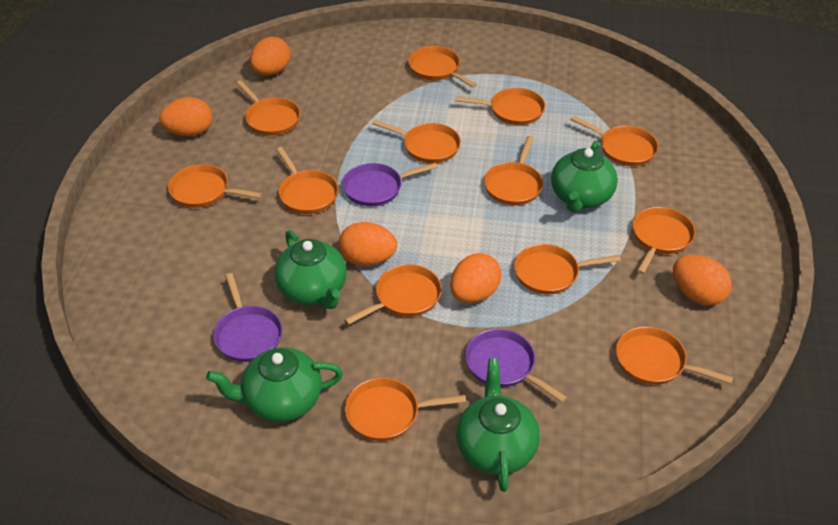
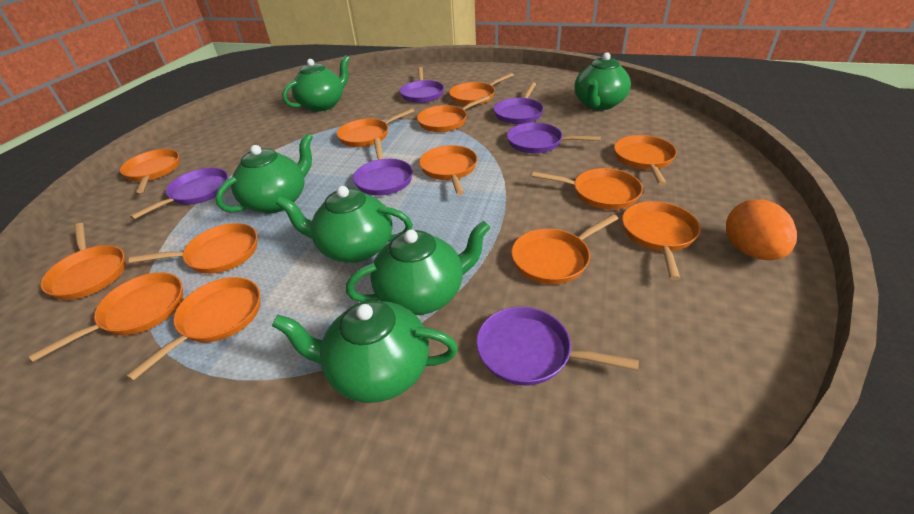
green teapot: 4 -> 6
orange egg: 5 -> 1
purple pan: 3 -> 6

